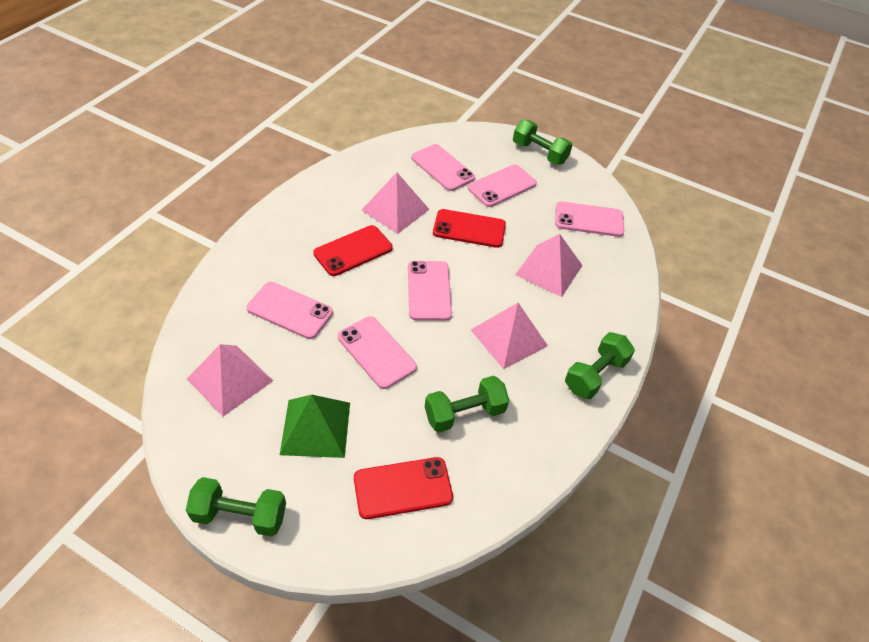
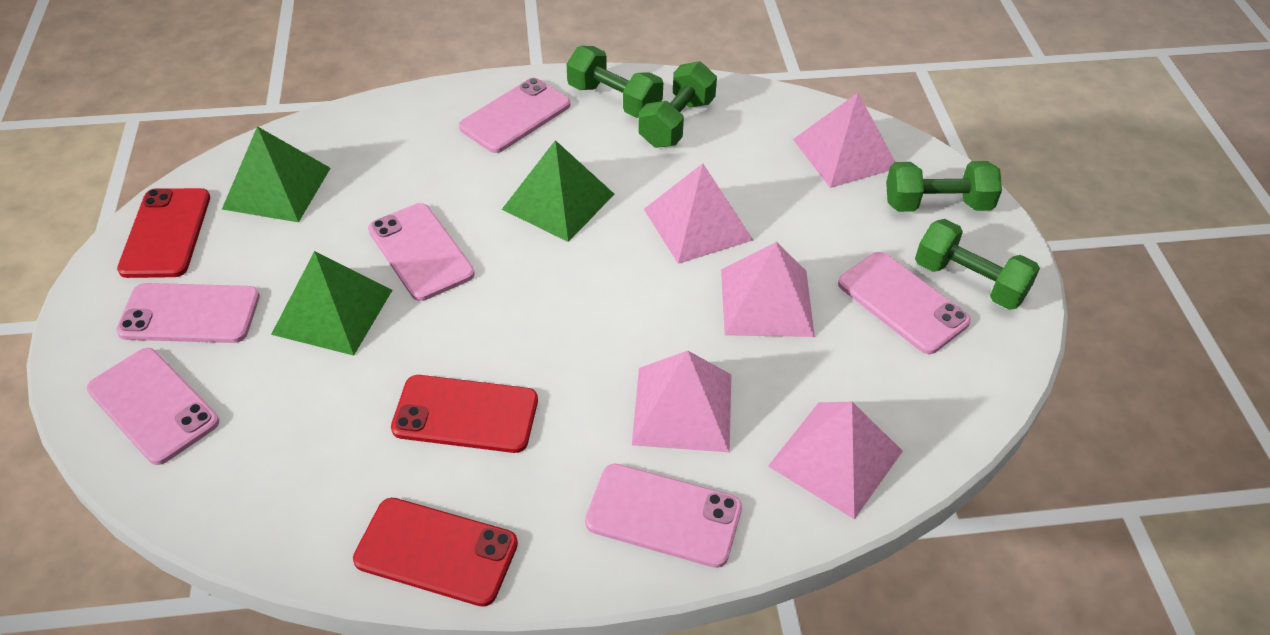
green pyramid: 1 -> 3
pink pyramid: 4 -> 5

